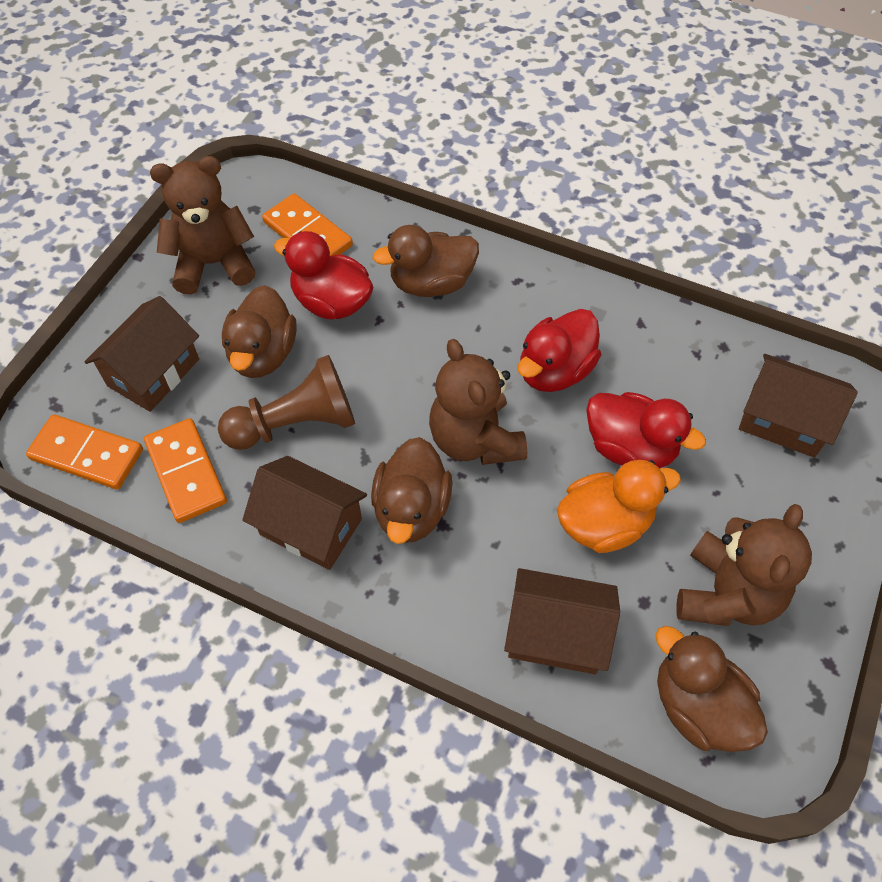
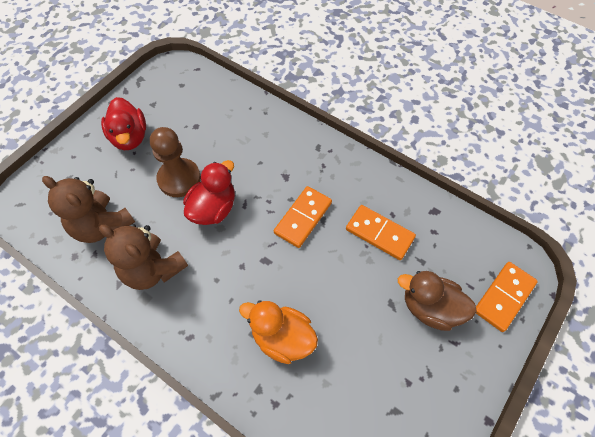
brown duck: 4 -> 1
brown house: 4 -> 0
brown teddy bear: 3 -> 2
red duck: 3 -> 2

